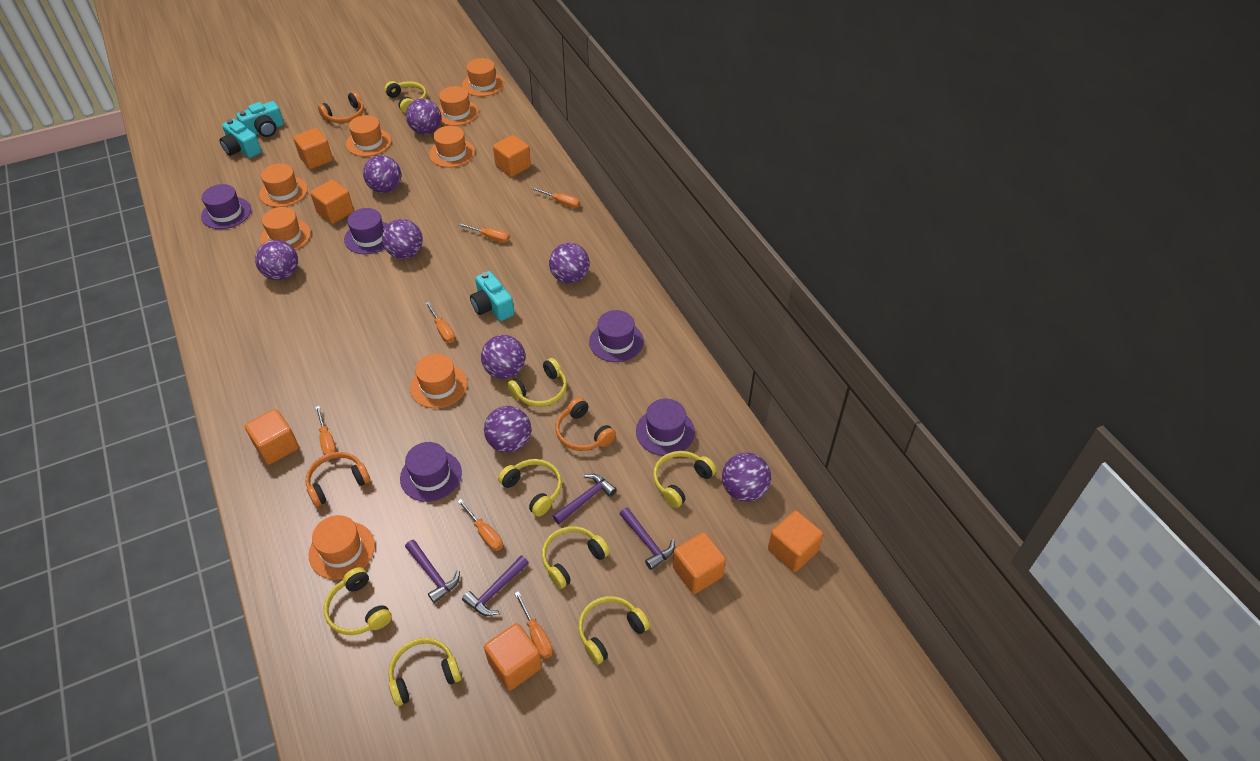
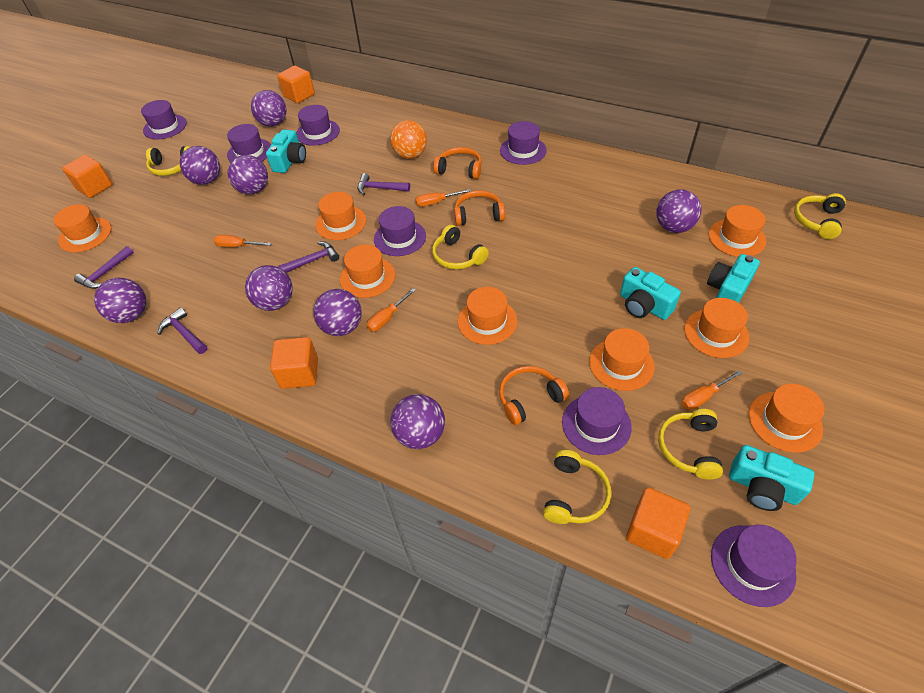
orange ball: 0 -> 1
orange cube: 7 -> 4
orange screwdriver: 6 -> 4
purple hat: 5 -> 7
turquoise camera: 3 -> 4
yellow headphones: 8 -> 5

